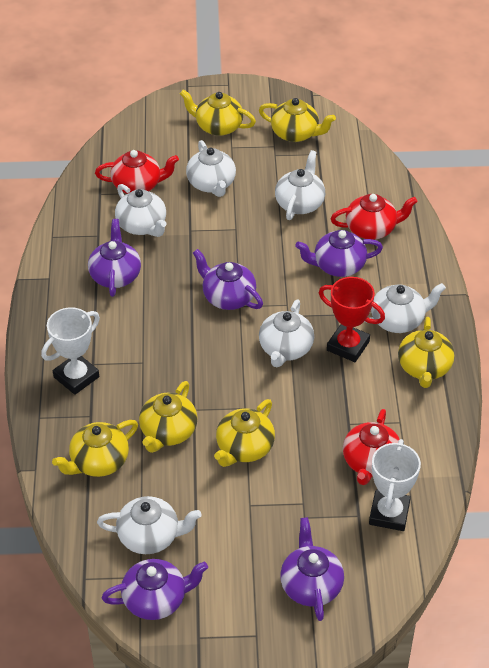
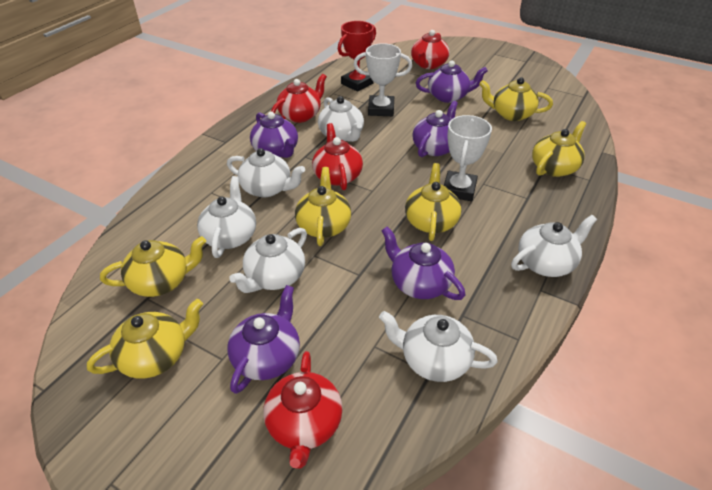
red teapot: 3 -> 4

